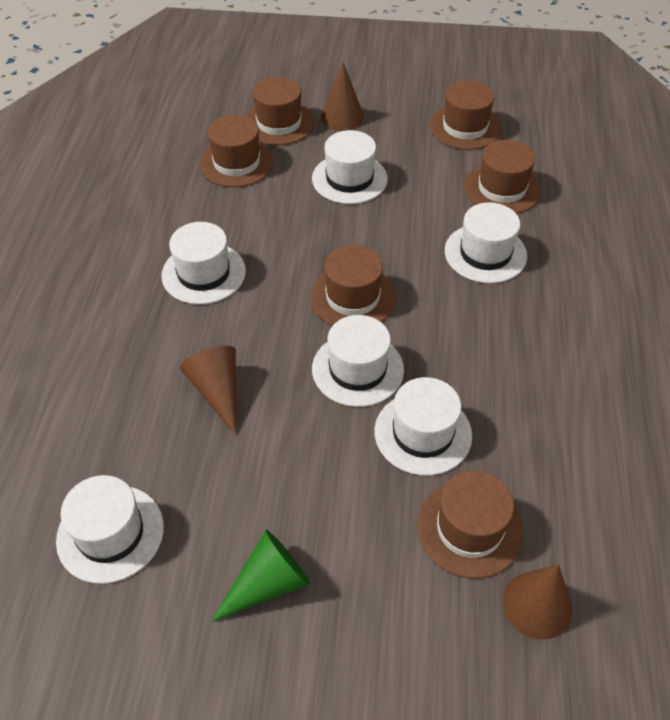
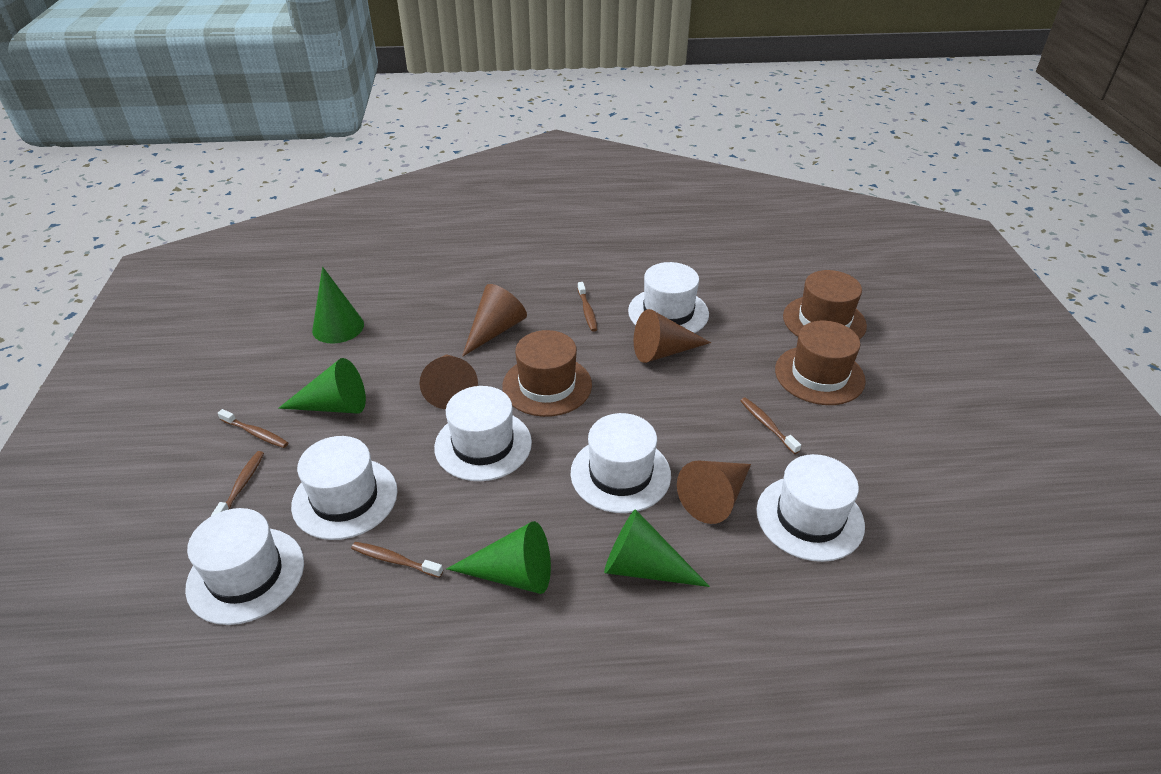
brown cone: 3 -> 4
brown hat: 6 -> 3
brown toothbrush: 0 -> 5
green cone: 1 -> 4

